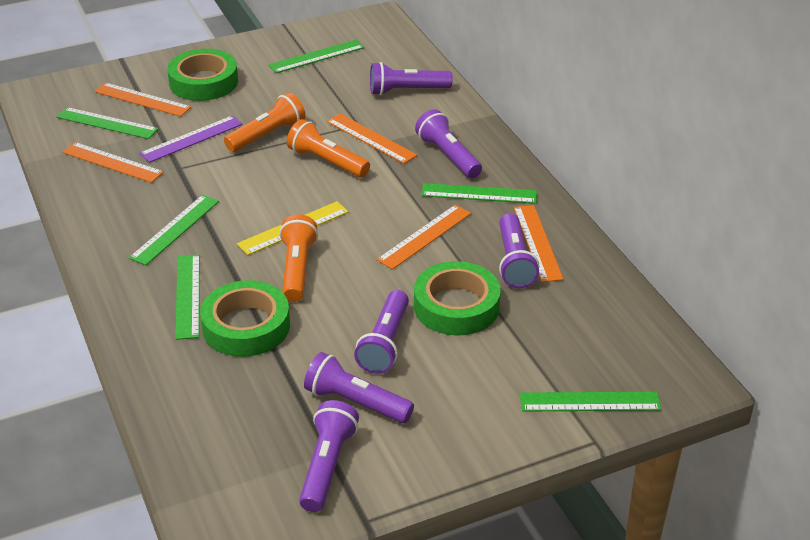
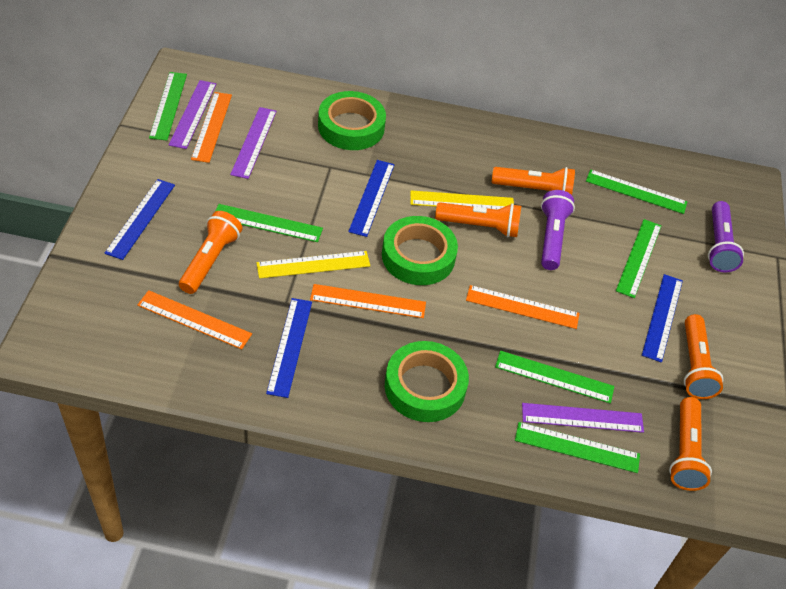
blue ruler: 0 -> 4
orange flashlight: 3 -> 5
orange ruler: 5 -> 4
purple flashlight: 6 -> 2
purple ruler: 1 -> 3
yellow ruler: 1 -> 2

